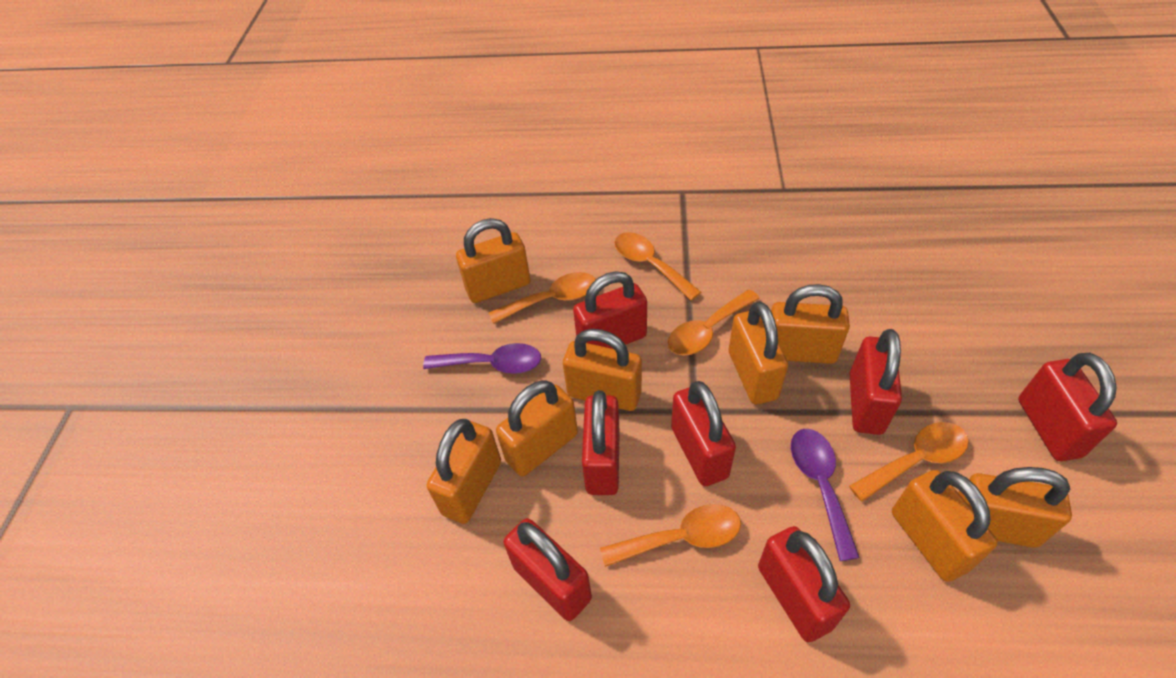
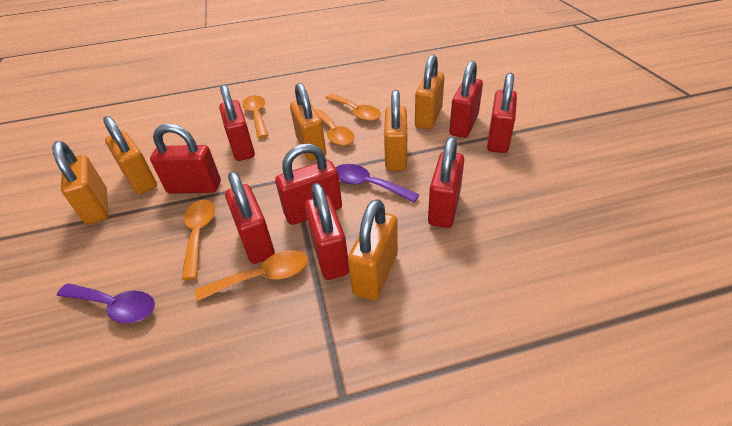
orange padlock: 8 -> 6
red padlock: 7 -> 8

